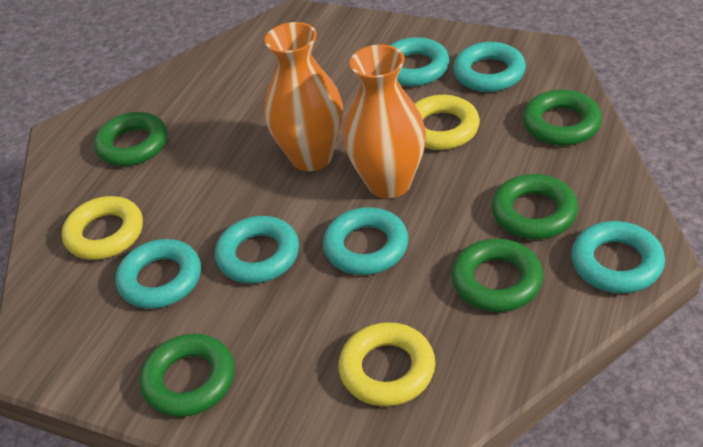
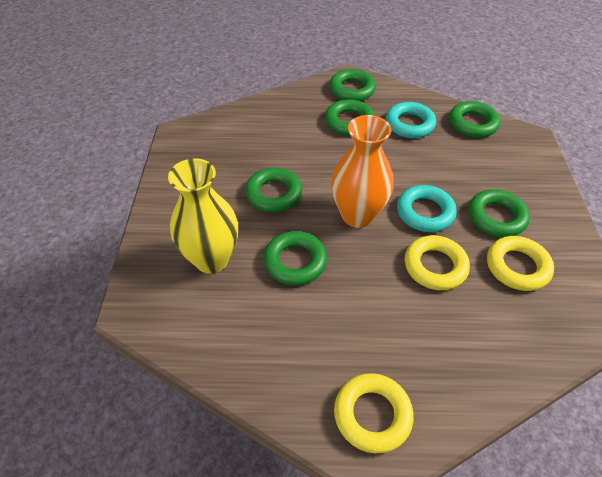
green ring: 5 -> 6
orange vase: 2 -> 1
turquoise ring: 6 -> 2
yellow vase: 0 -> 1

